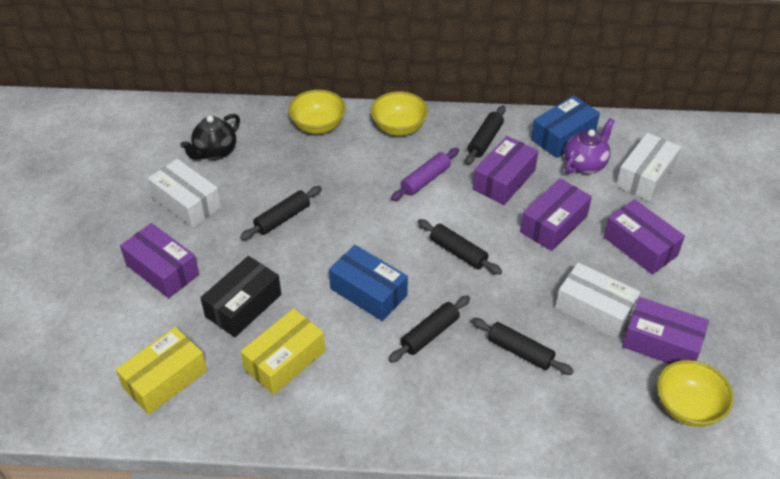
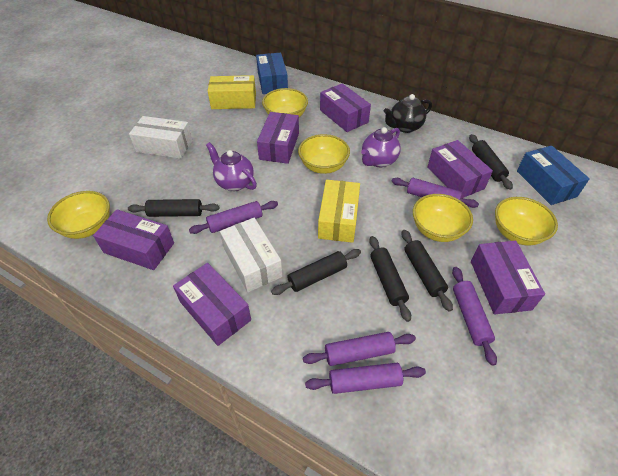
black box: 1 -> 0
purple box: 5 -> 6
purple rolling pin: 1 -> 5
purple teapot: 1 -> 2
white box: 3 -> 2
yellow bowl: 3 -> 5

